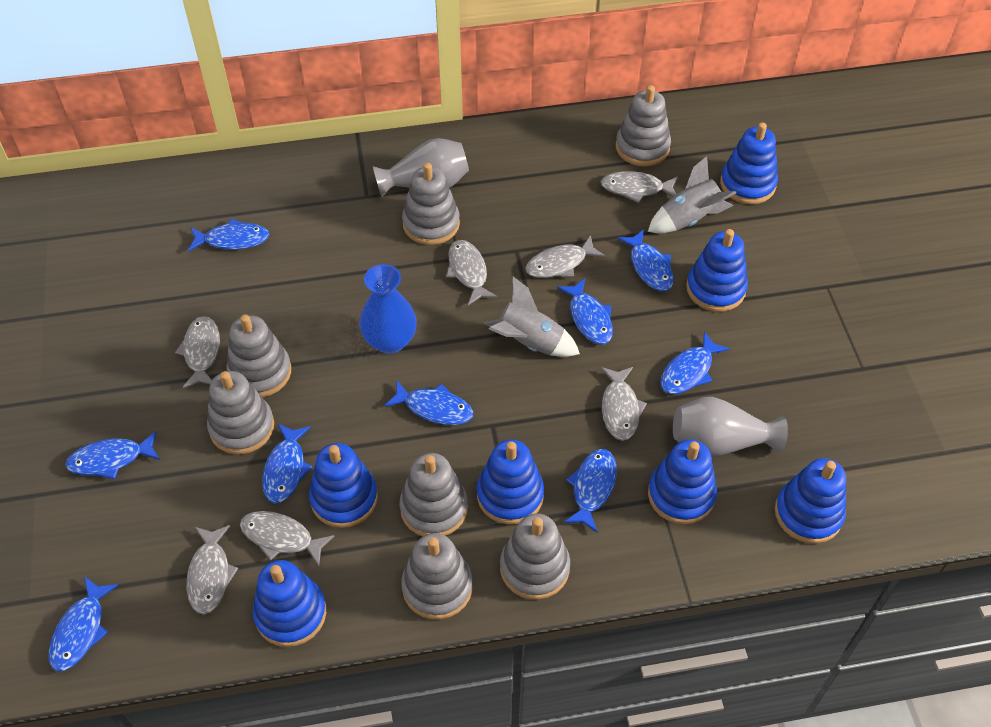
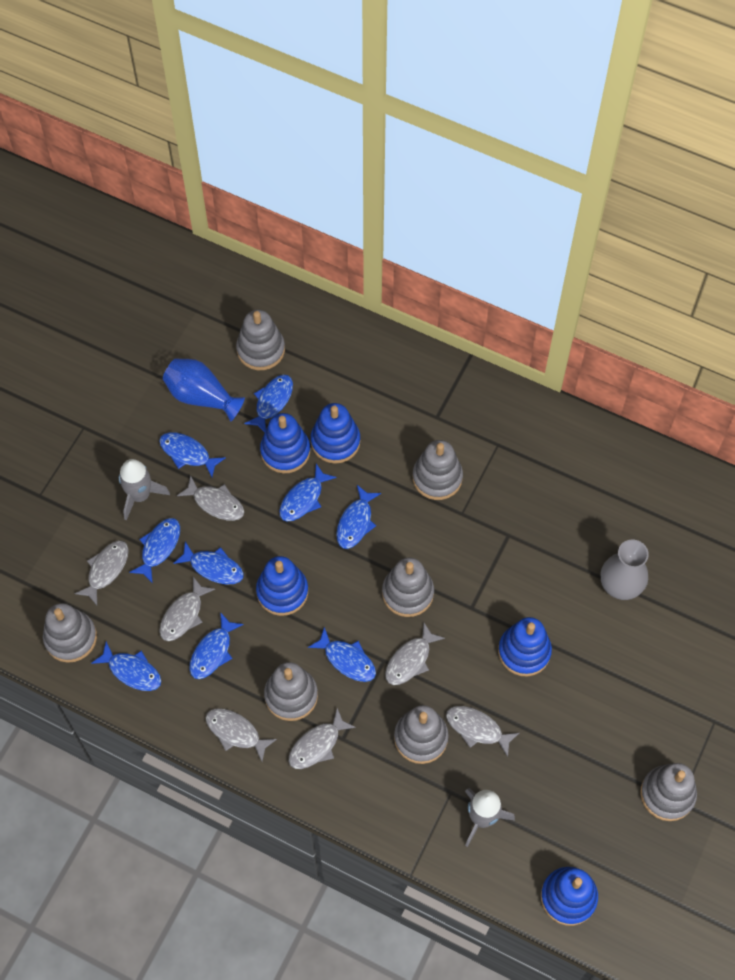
blue stacking toy: 7 -> 5
grey vase: 2 -> 1

